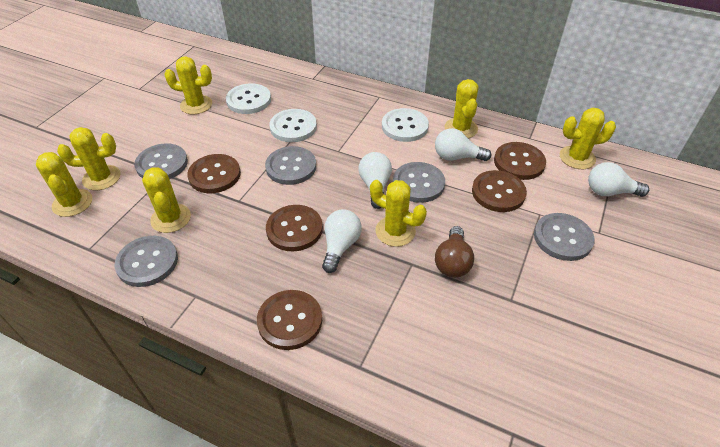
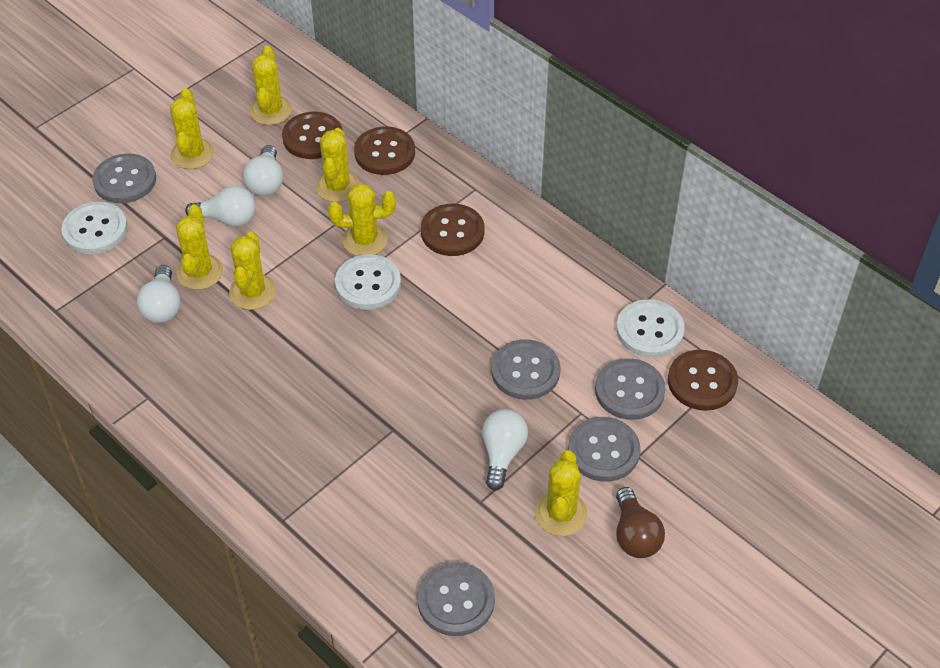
brown button: 5 -> 4

